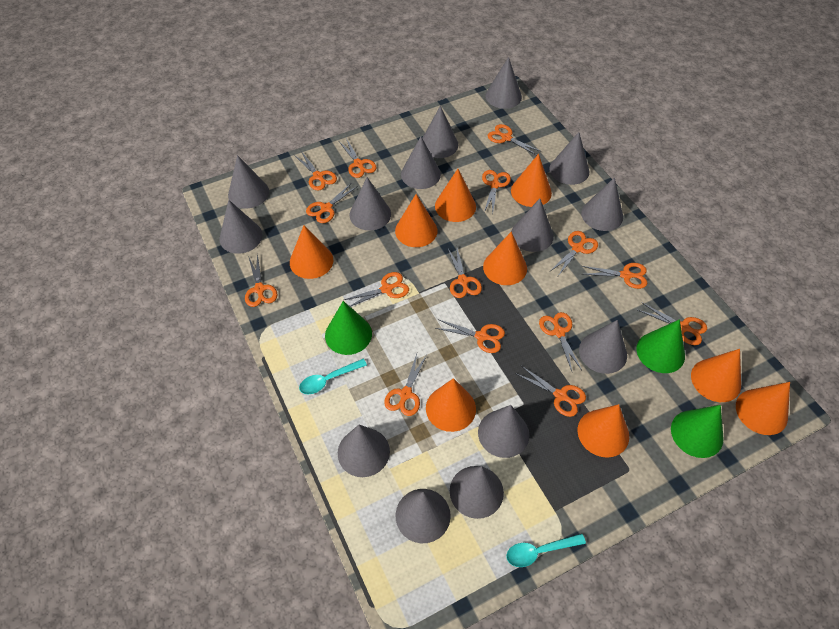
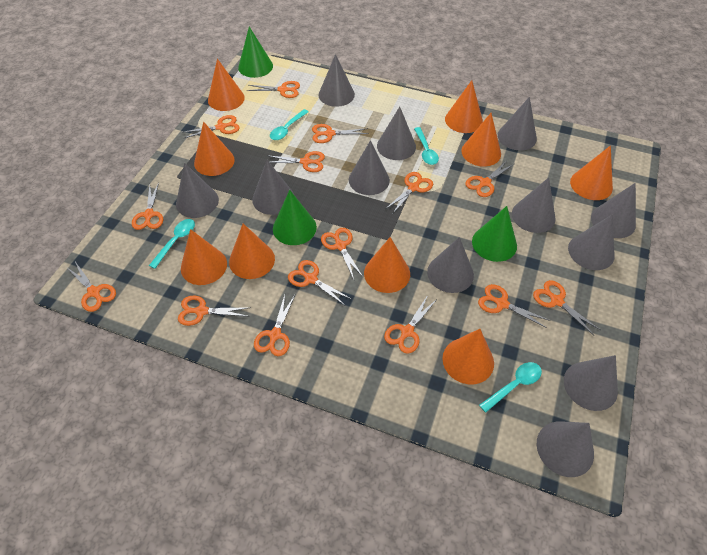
grey cone: 14 -> 12
turquoise spoon: 2 -> 4

